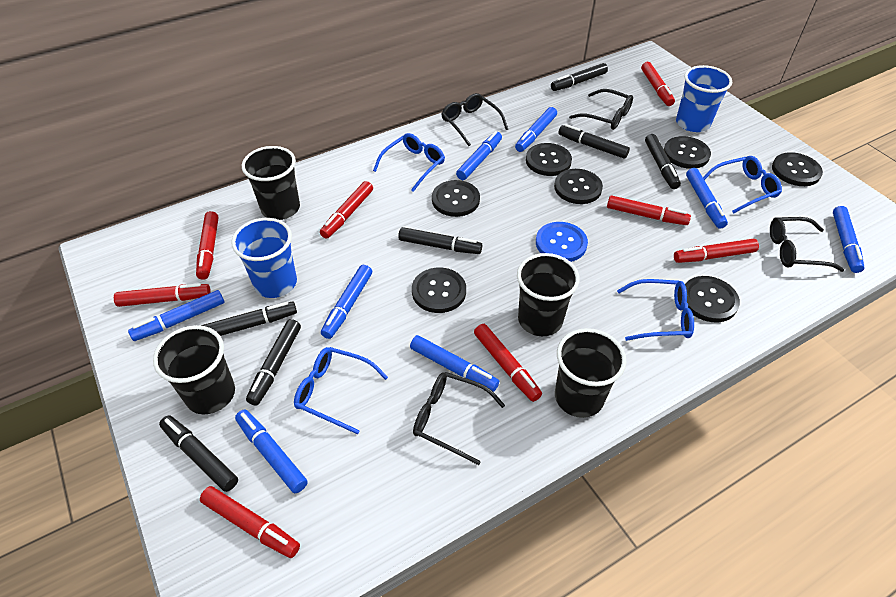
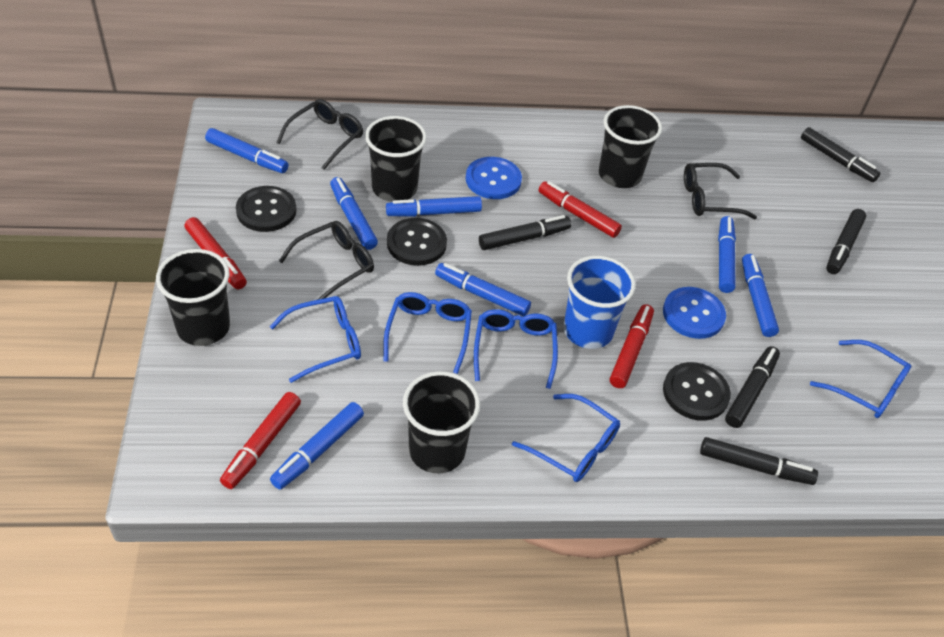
black button: 7 -> 3
black glasses: 4 -> 3
black marker: 7 -> 5
blue button: 1 -> 2
blue cup: 2 -> 1
blue glasses: 4 -> 5
blue marker: 8 -> 7
red marker: 8 -> 4

